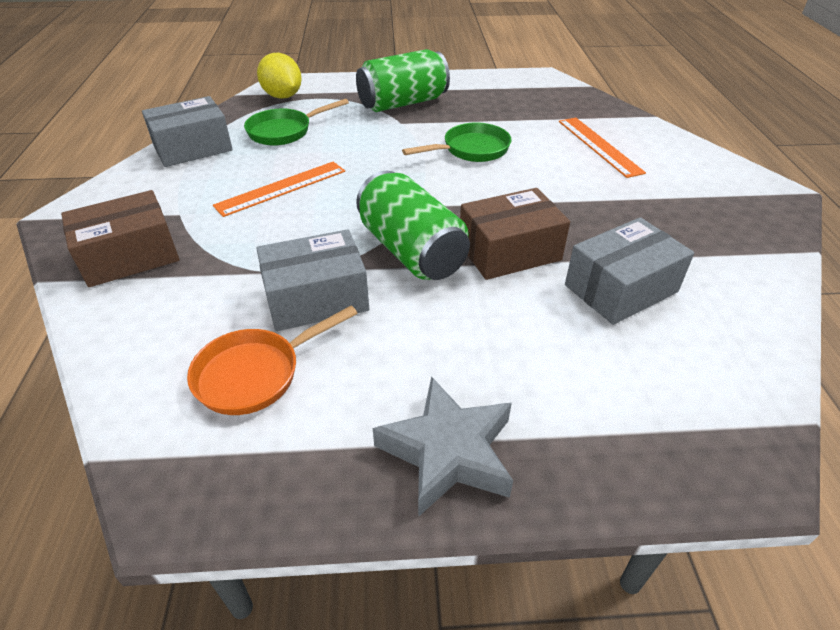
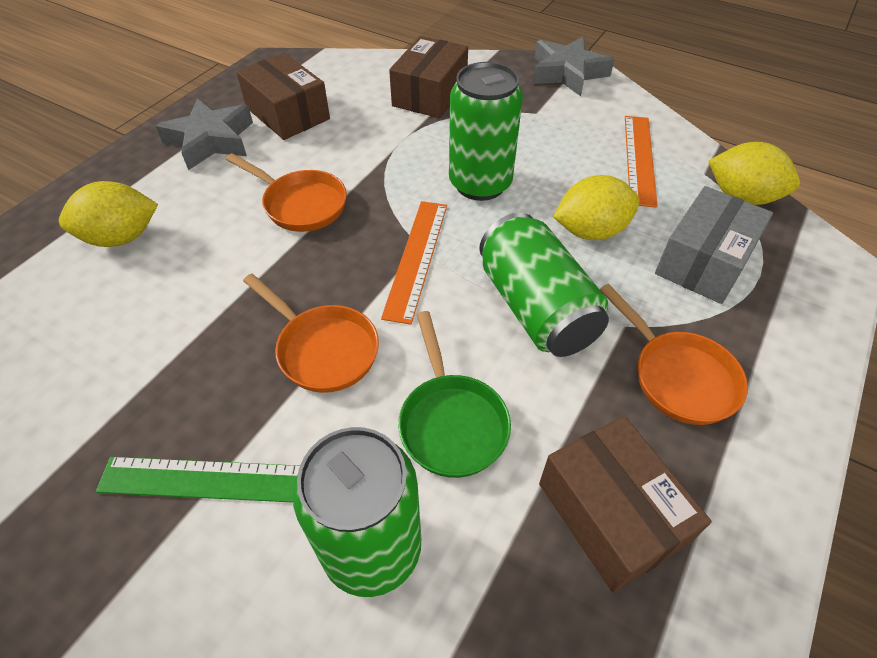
brown box: 2 -> 3
green can: 2 -> 3
green pan: 2 -> 1
green ruler: 0 -> 1
grey box: 3 -> 1
grey star: 1 -> 2
orange pan: 1 -> 3
yellow lemon: 1 -> 3

